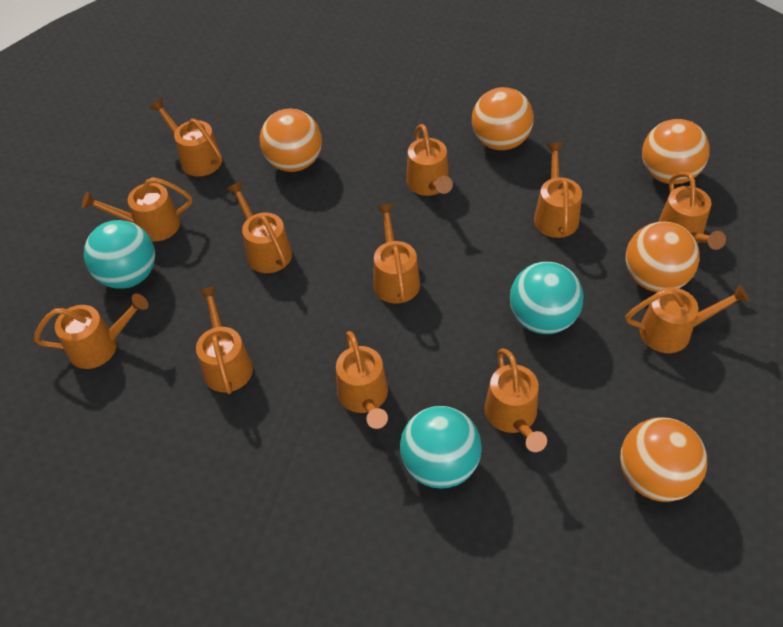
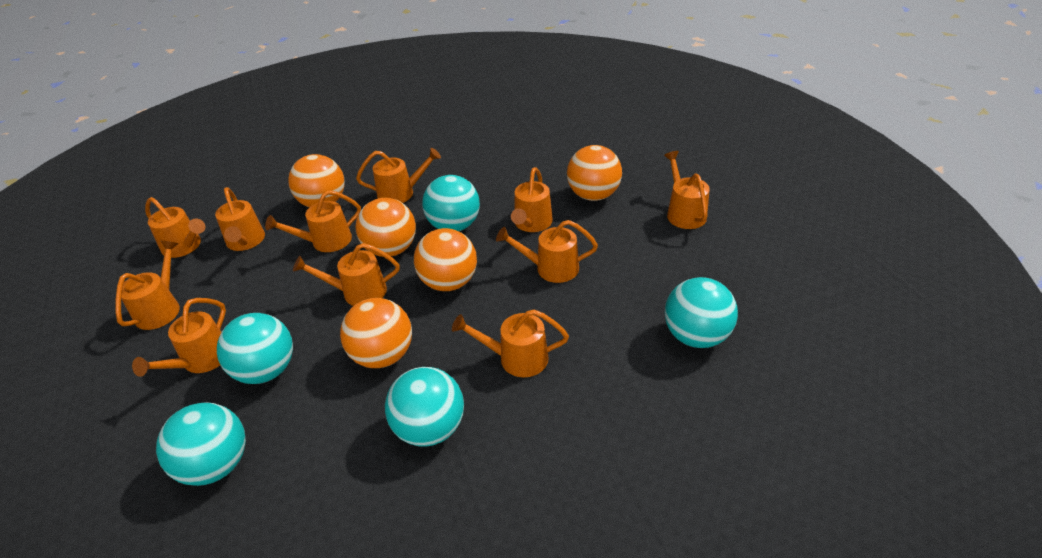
orange watering can: 12 -> 11
turquoise ball: 3 -> 5

